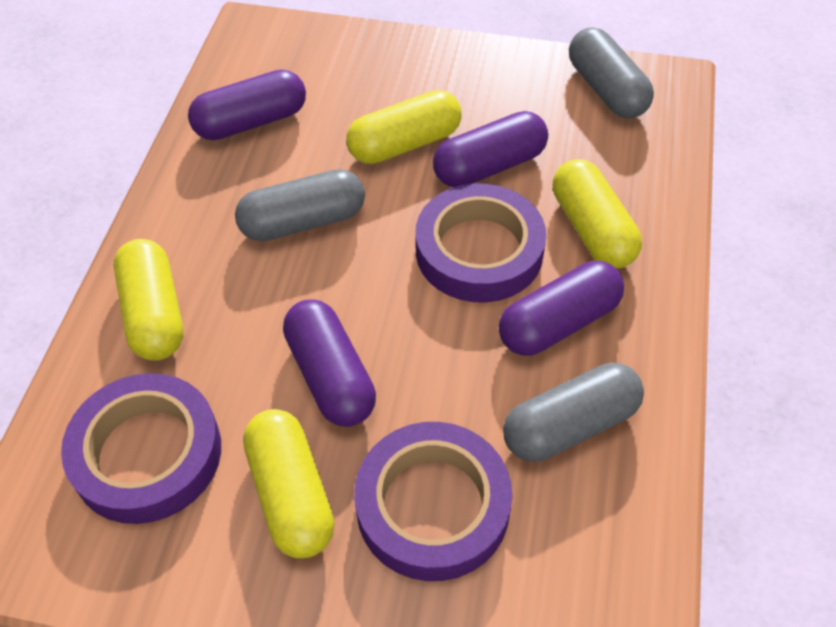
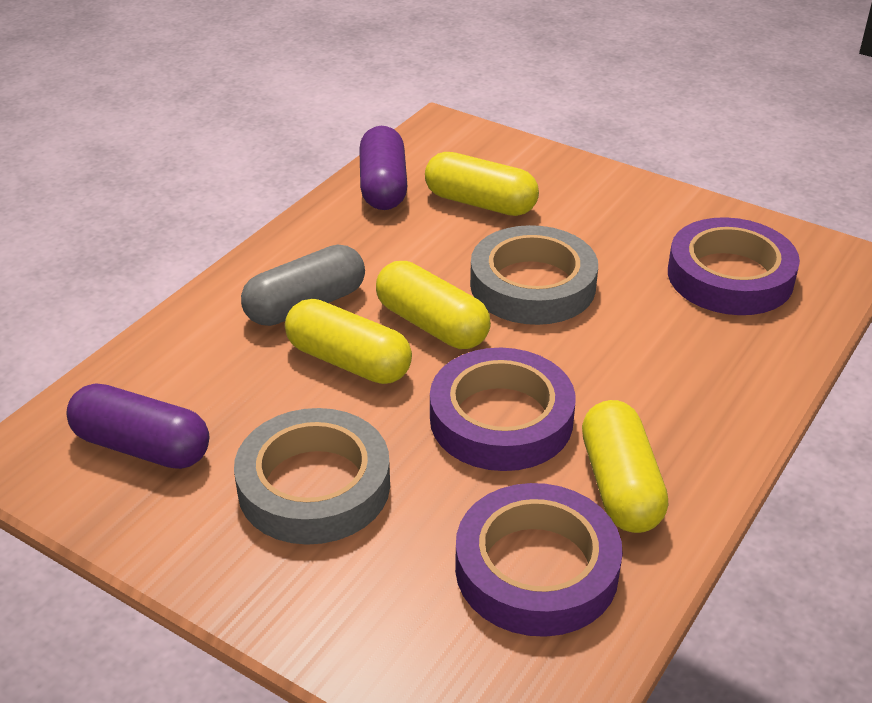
grey capsule: 3 -> 1
grey tape: 0 -> 2
purple capsule: 4 -> 2

